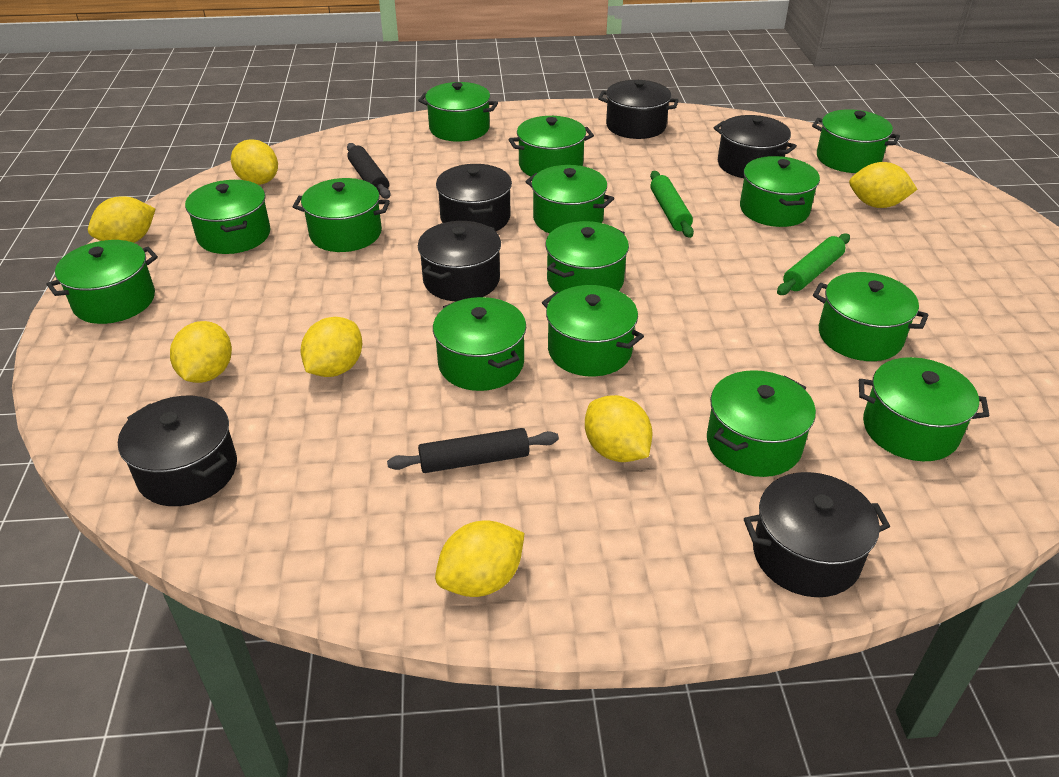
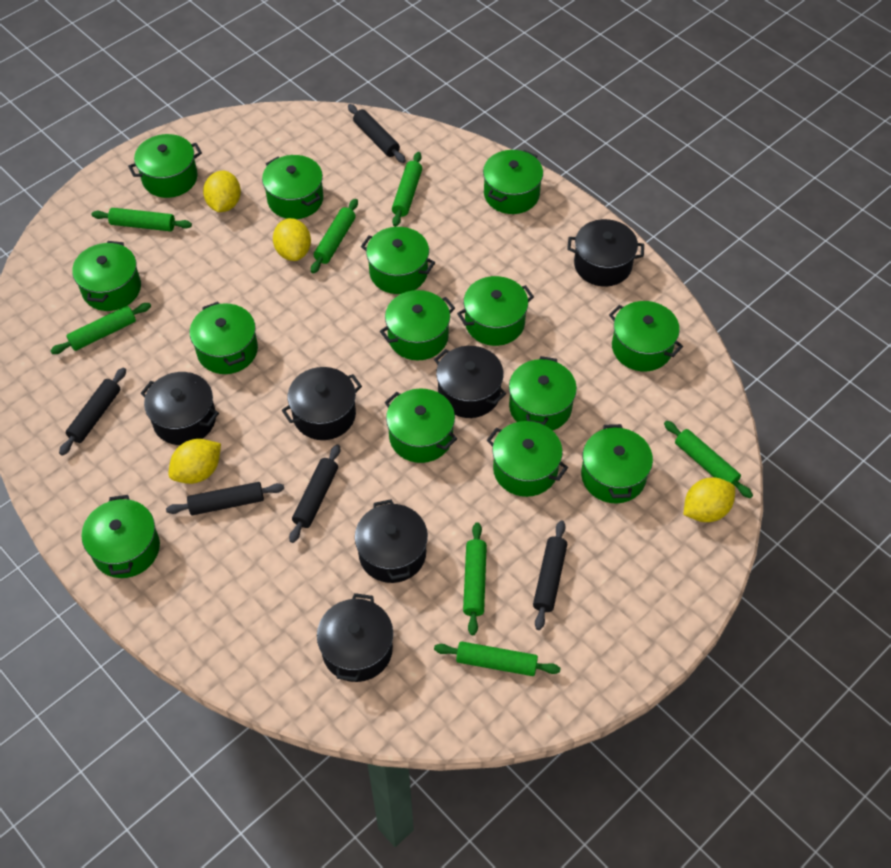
black rolling pin: 2 -> 5
green rolling pin: 2 -> 7
yellow lemon: 7 -> 4

